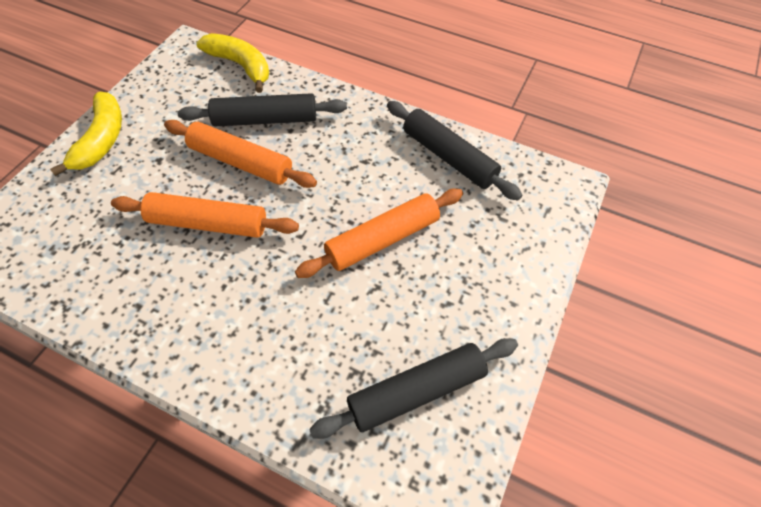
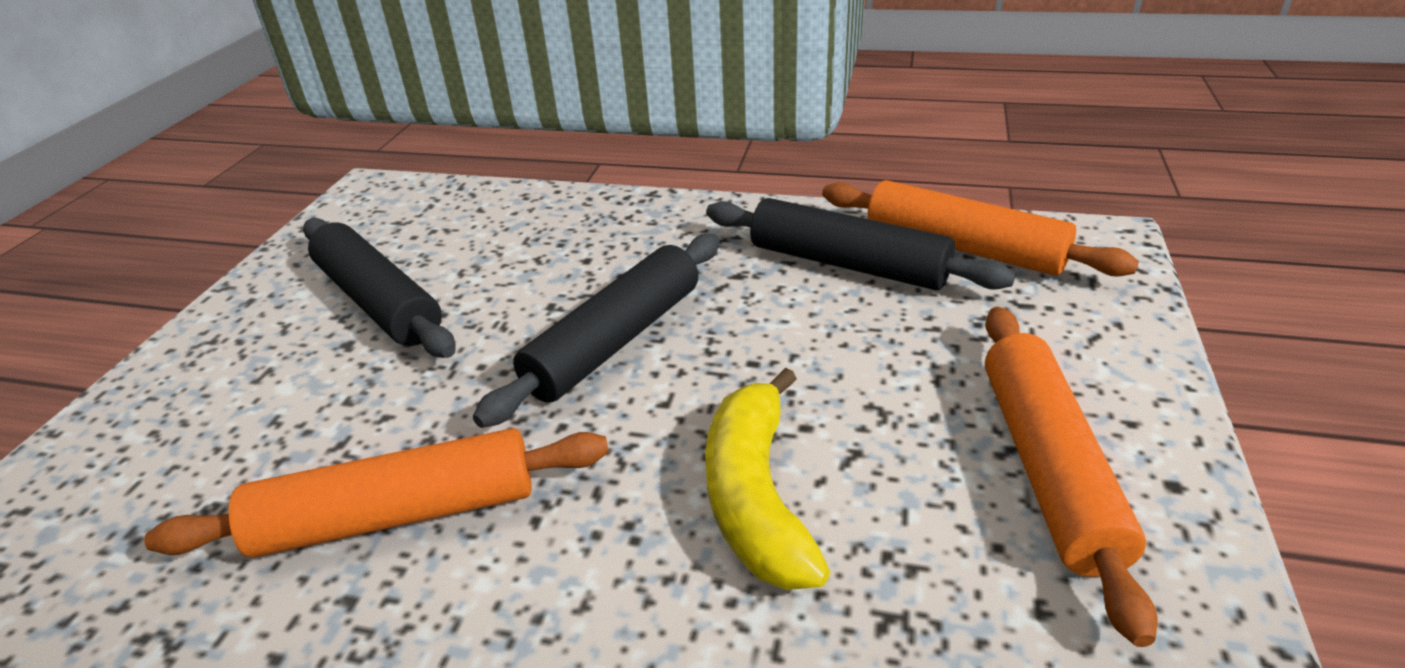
yellow banana: 2 -> 1

